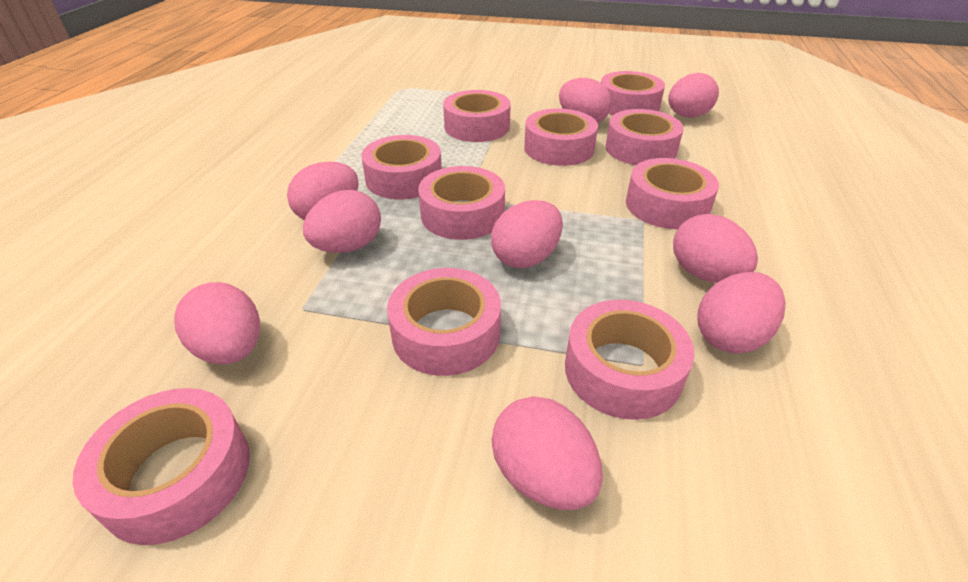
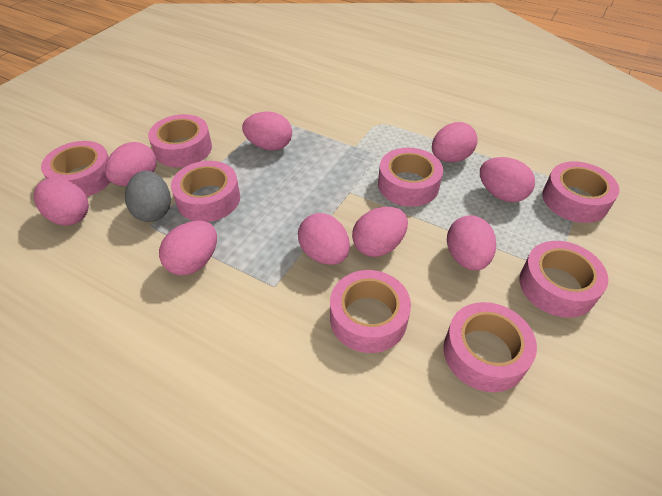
grey egg: 0 -> 1
pink tape: 10 -> 8

